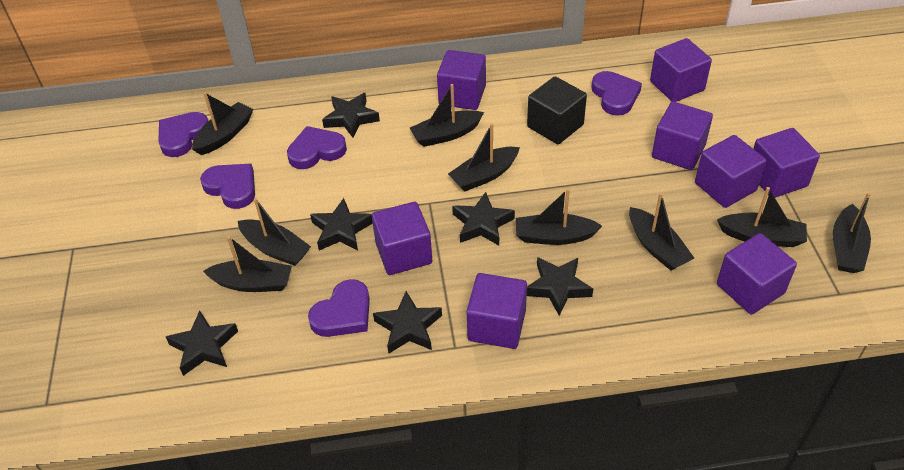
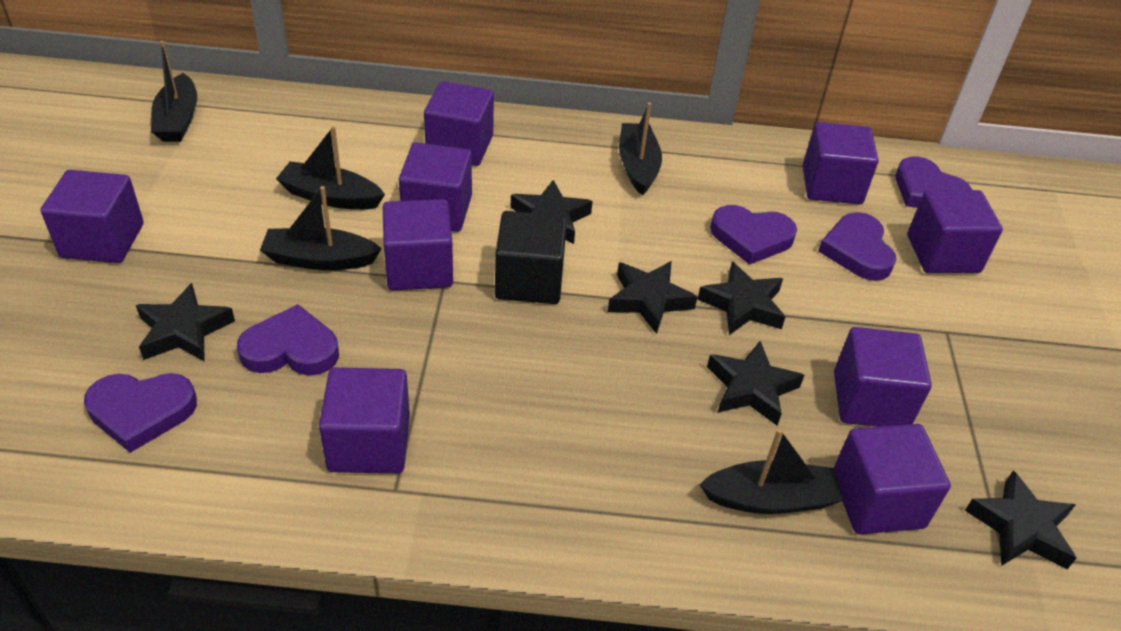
black boat: 9 -> 5
purple cube: 8 -> 9

